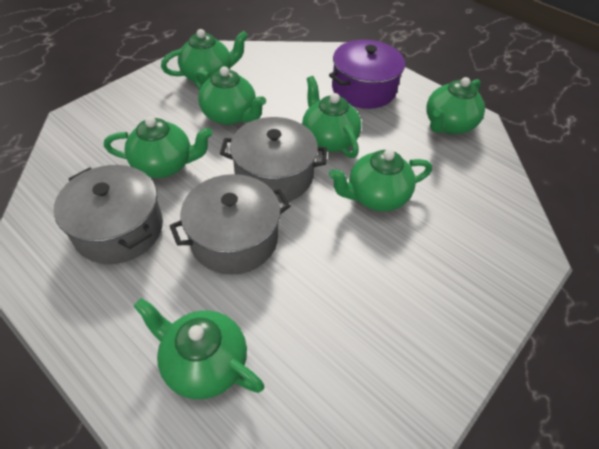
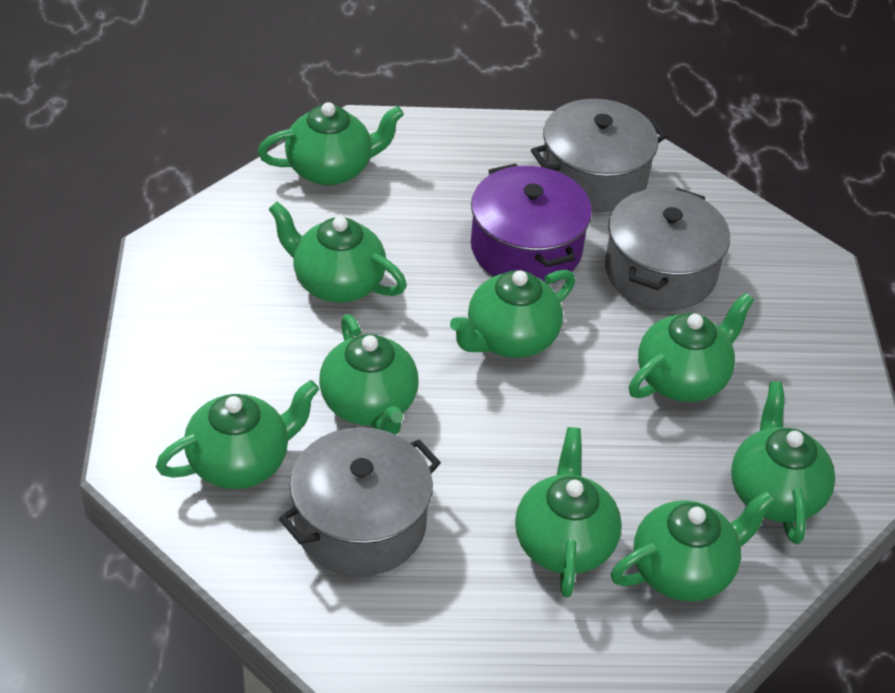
green teapot: 7 -> 9

